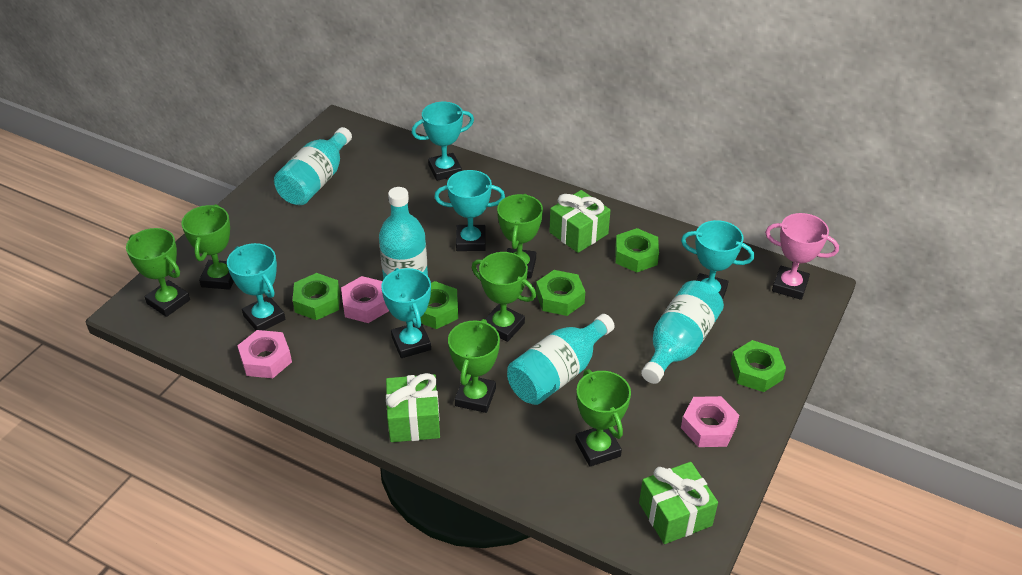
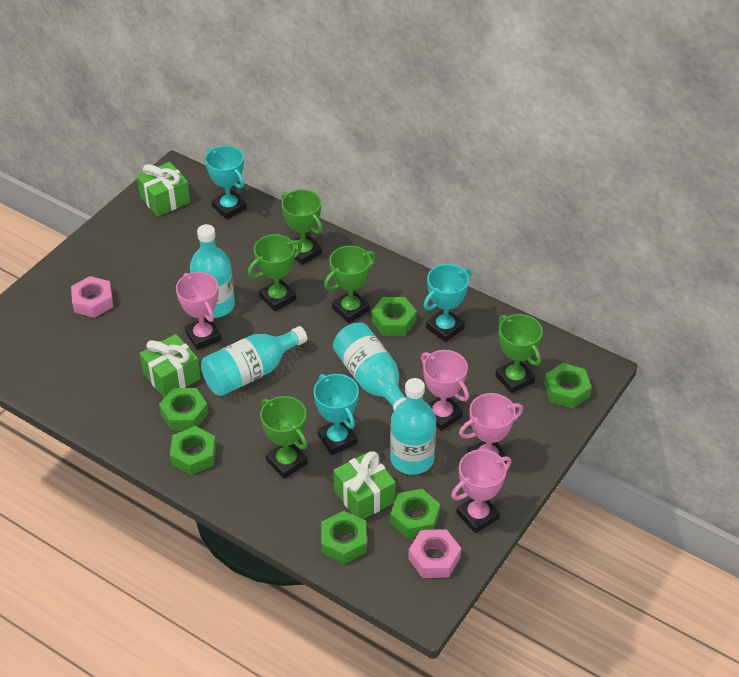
green nut: 5 -> 6
green trophy: 6 -> 5
pink nut: 3 -> 2
pink trophy: 1 -> 4
turquoise trophy: 5 -> 3

